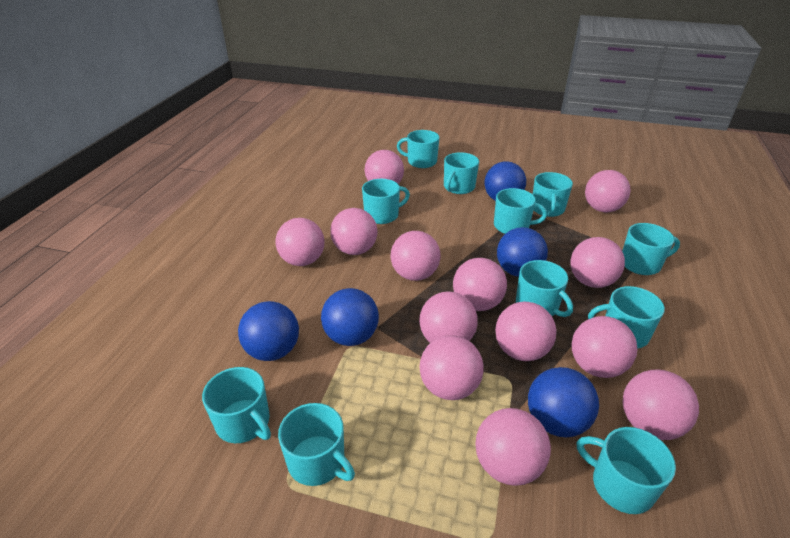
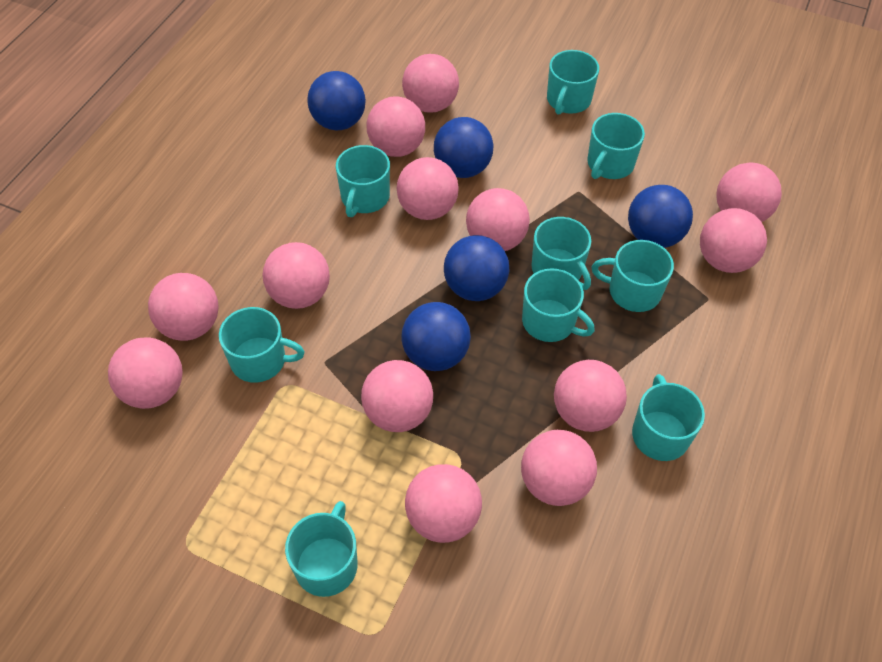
turquoise mug: 11 -> 9

